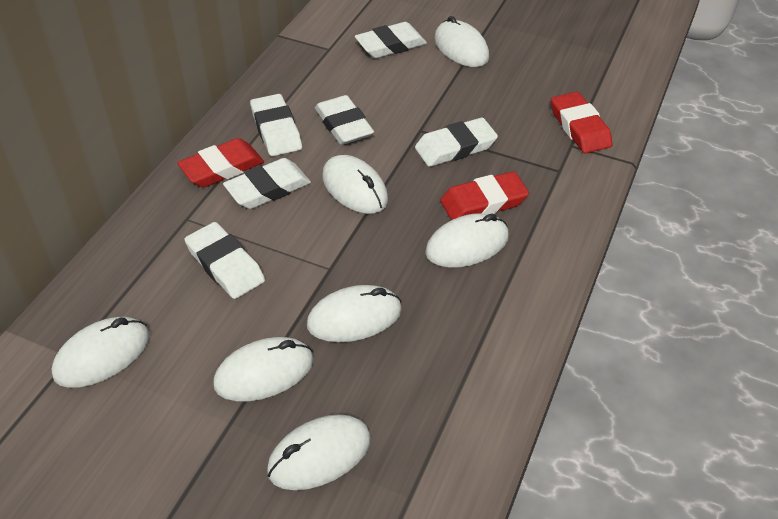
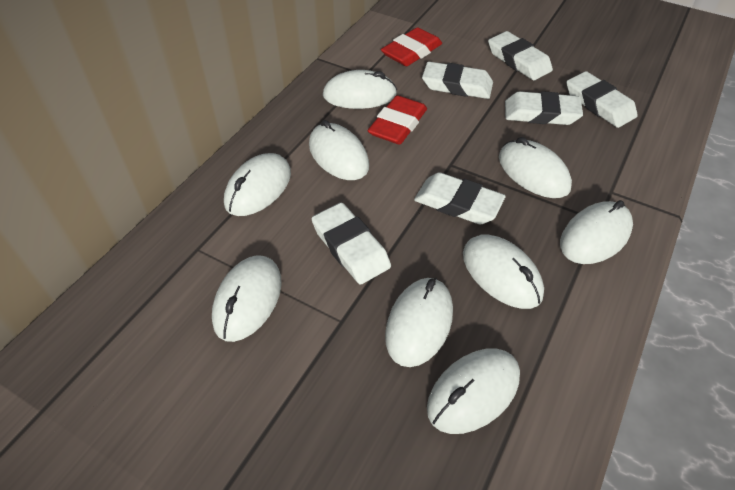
red eraser: 3 -> 2
white mouse: 7 -> 9

